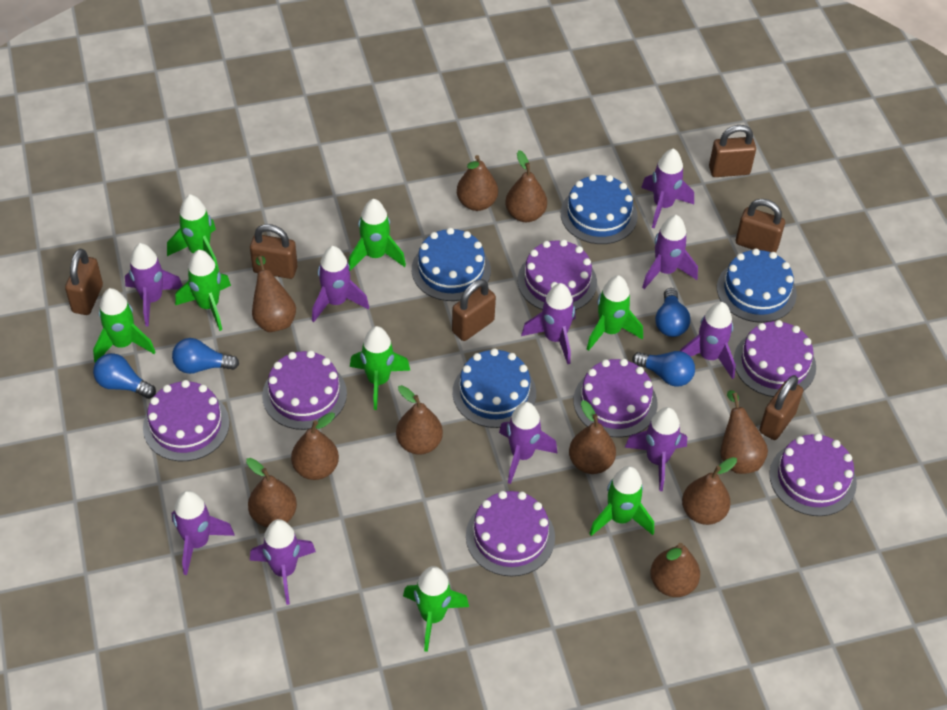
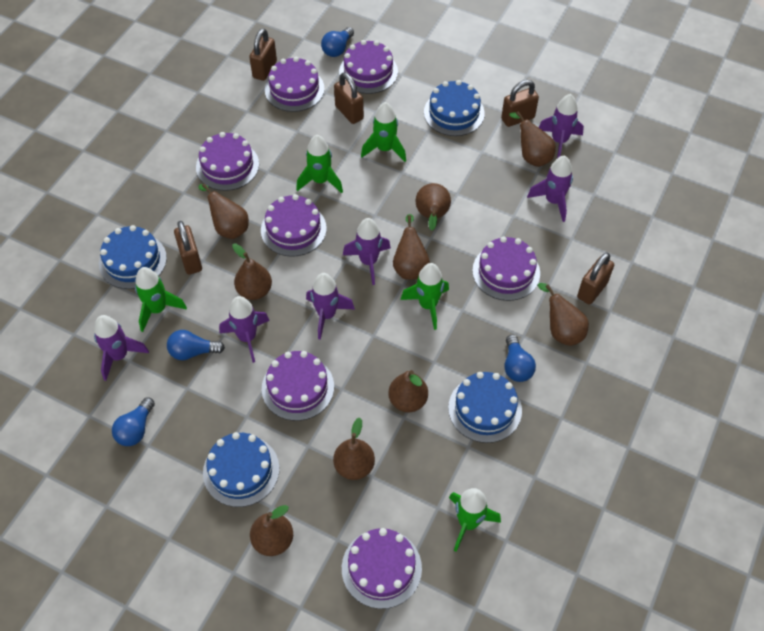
brown padlock: 6 -> 5
brown pear: 10 -> 9
green rocket: 8 -> 5
purple rocket: 10 -> 6

